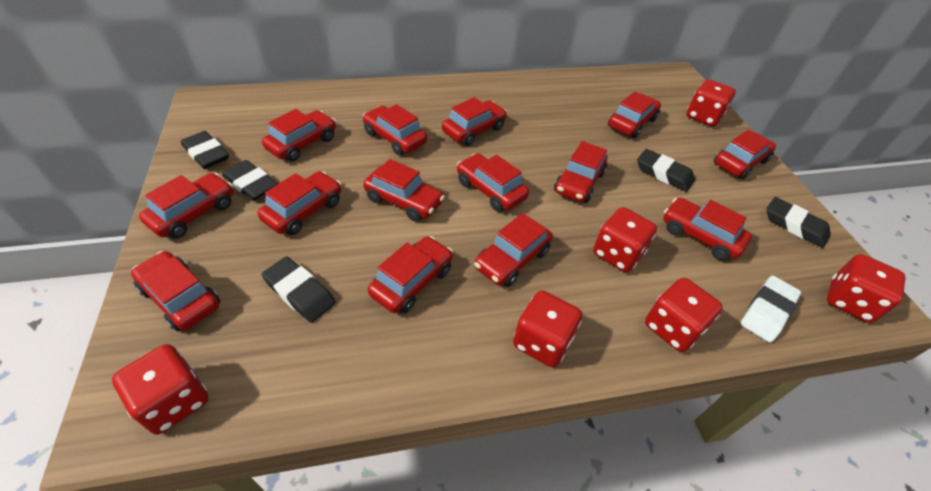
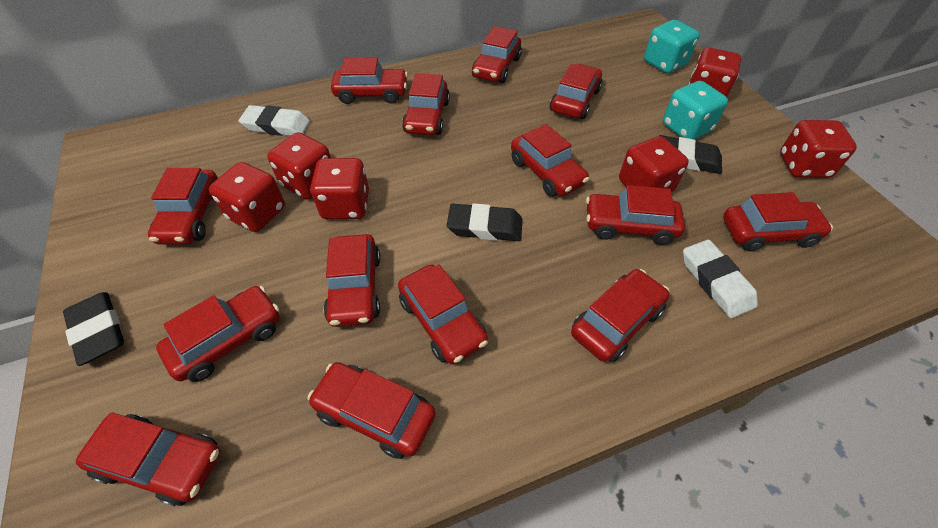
black eraser: 5 -> 3
turquoise dice: 0 -> 2
white eraser: 1 -> 2

